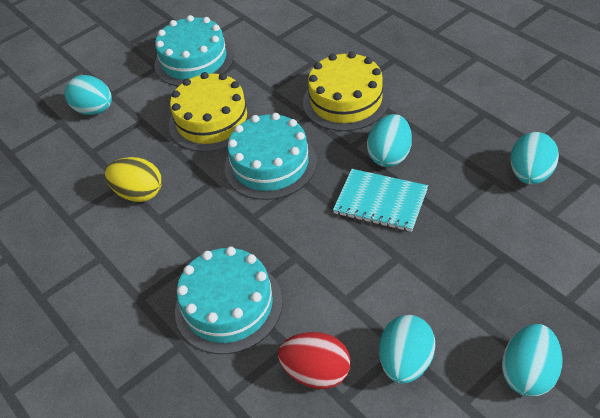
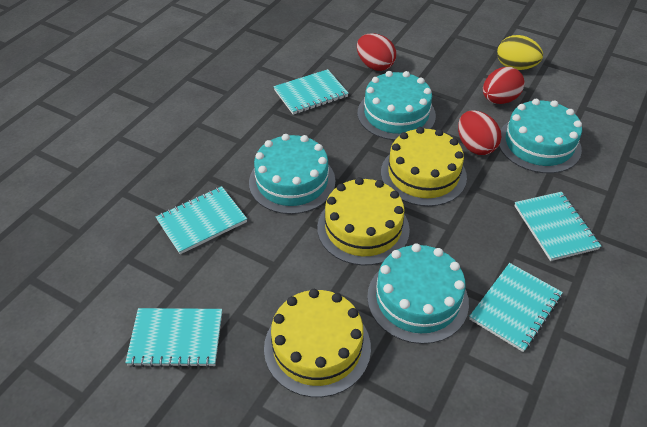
red egg: 1 -> 3
turquoise cake: 3 -> 4
turquoise egg: 5 -> 0
turquoise notebook: 1 -> 5
yellow cake: 2 -> 3

